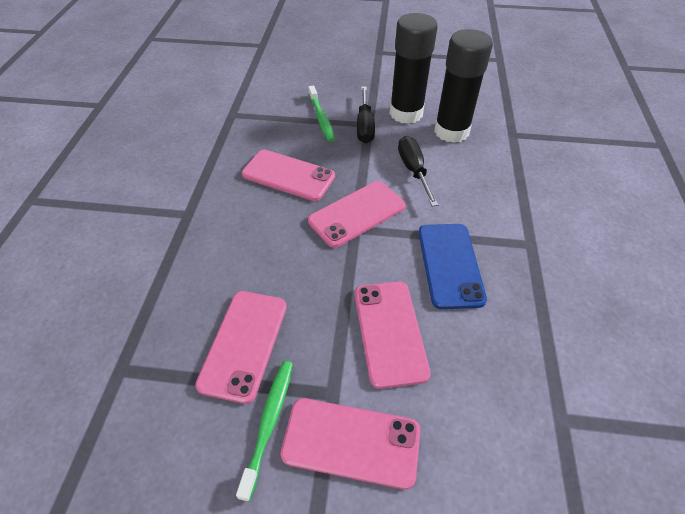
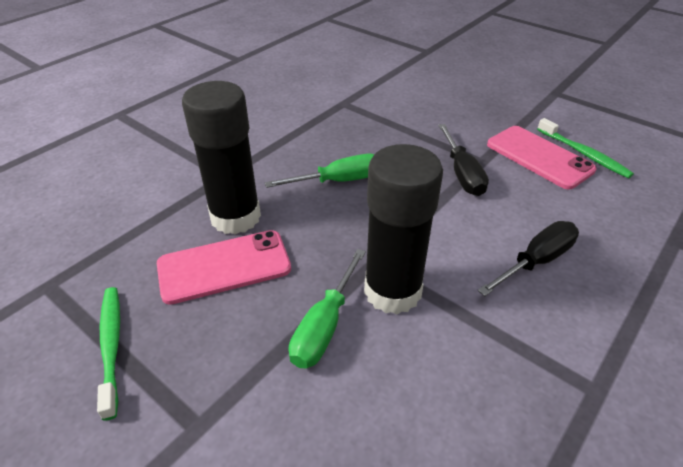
blue phone: 1 -> 0
green screwdriver: 0 -> 2
pink phone: 5 -> 2

